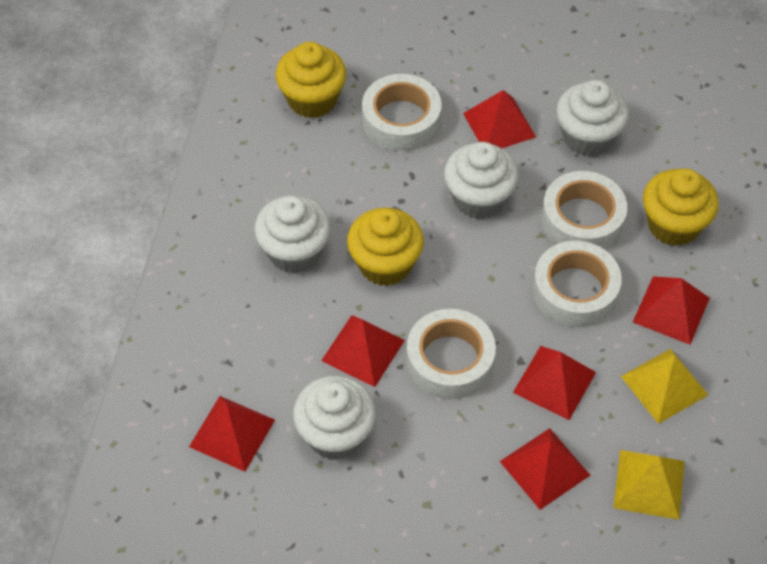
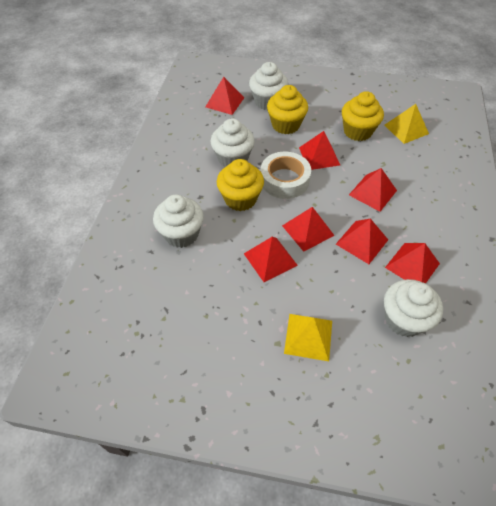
red pyramid: 6 -> 7
white tape: 4 -> 1

